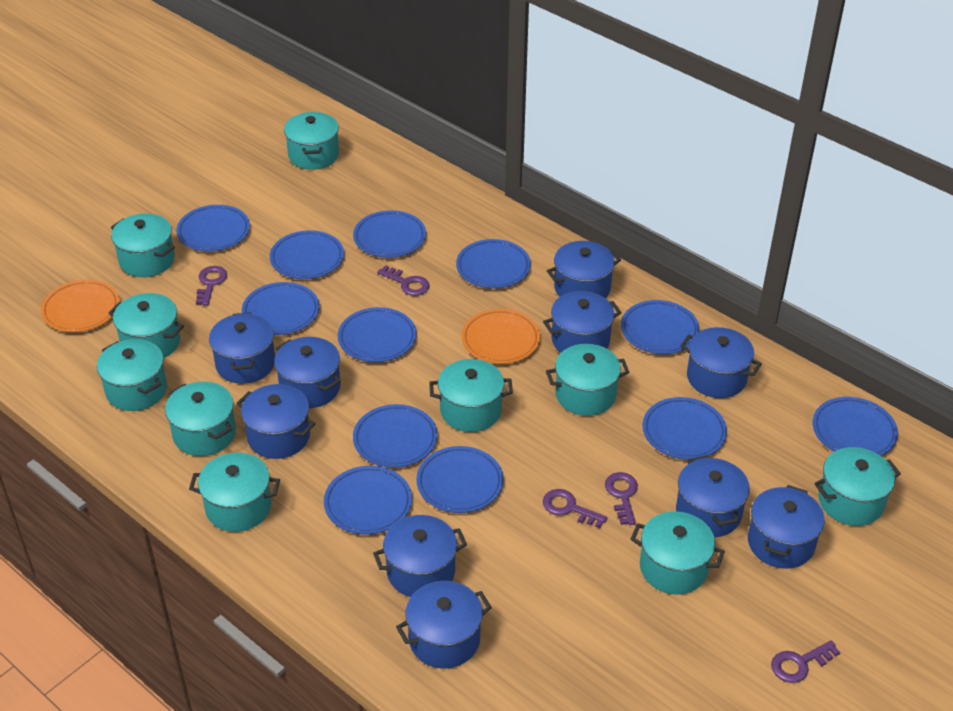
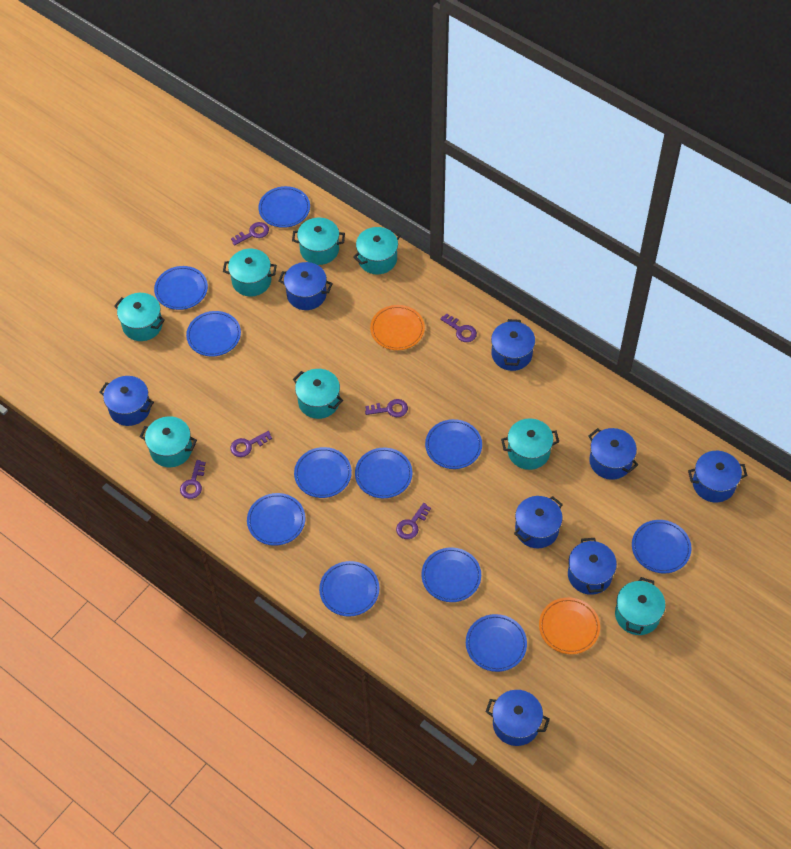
blue plate: 12 -> 11
blue pot: 10 -> 8
purple key: 5 -> 6
turquoise pot: 10 -> 8

